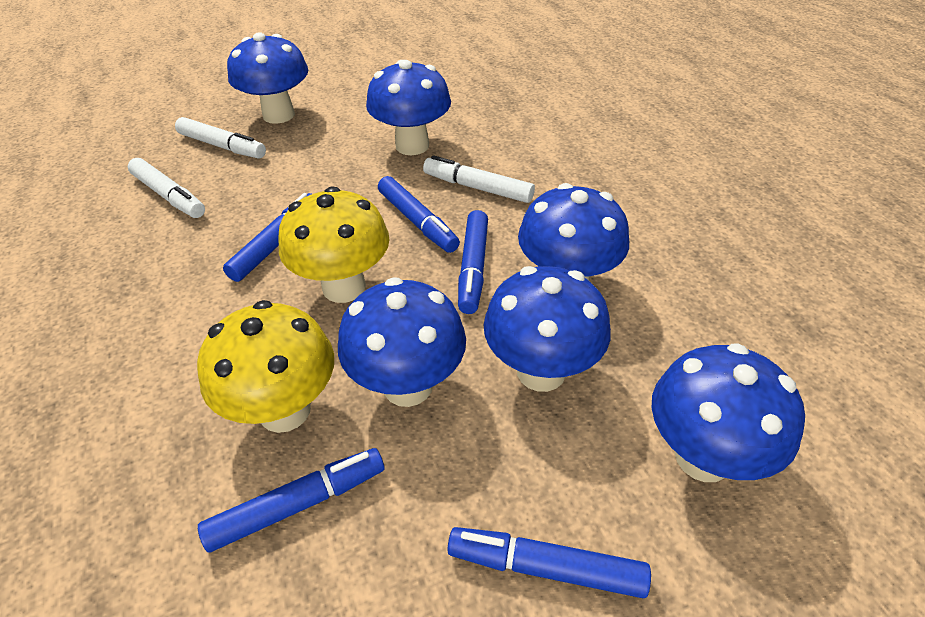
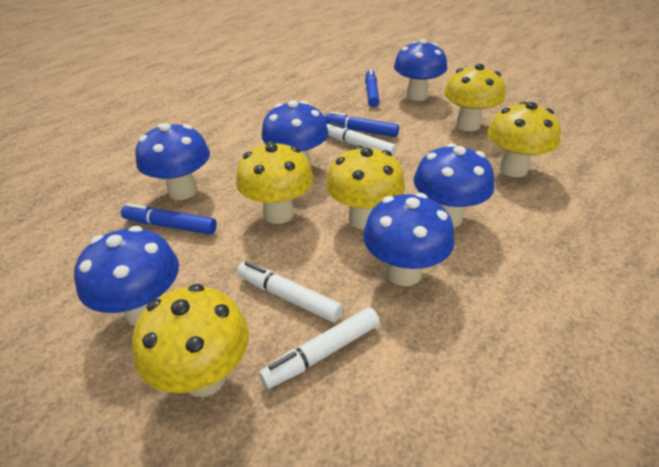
blue marker: 5 -> 3
yellow mushroom: 2 -> 5

